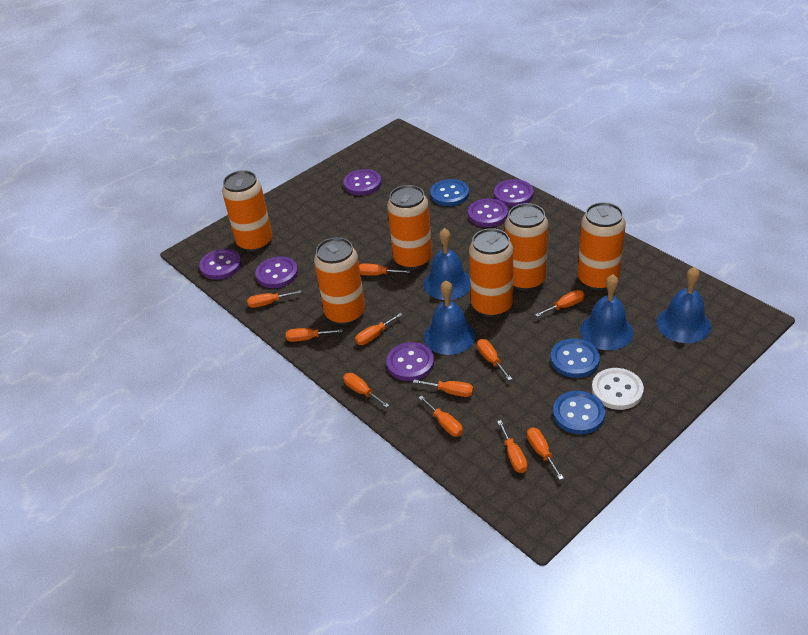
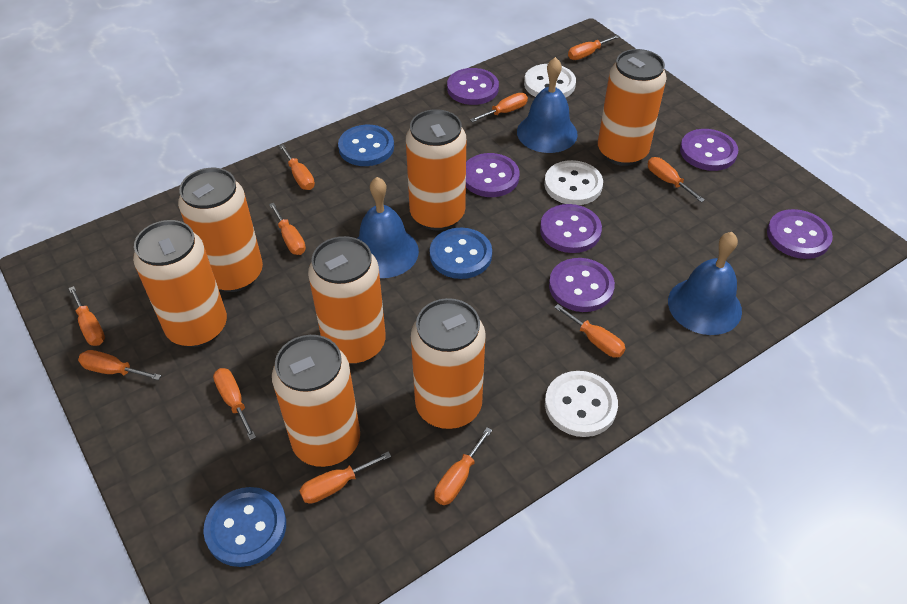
blue bell: 4 -> 3
orange can: 6 -> 7
white button: 1 -> 3

